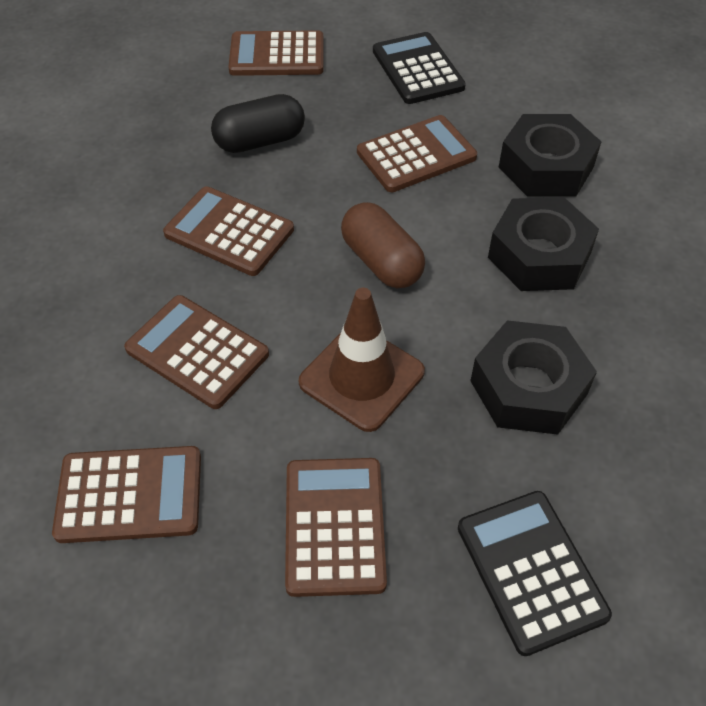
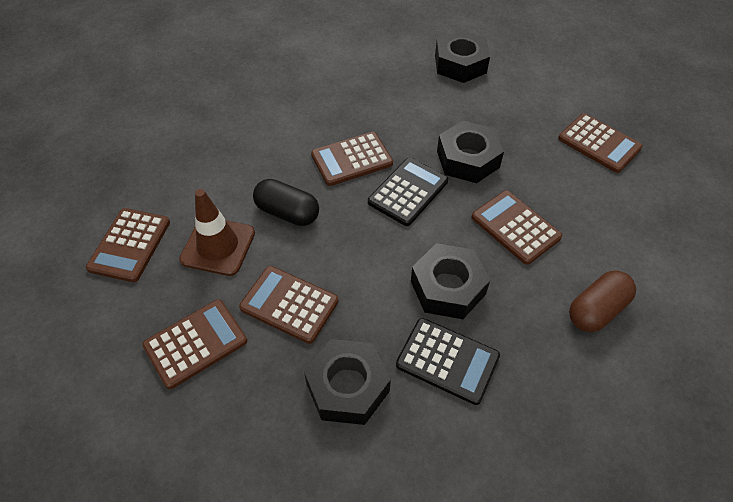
black nut: 3 -> 4

